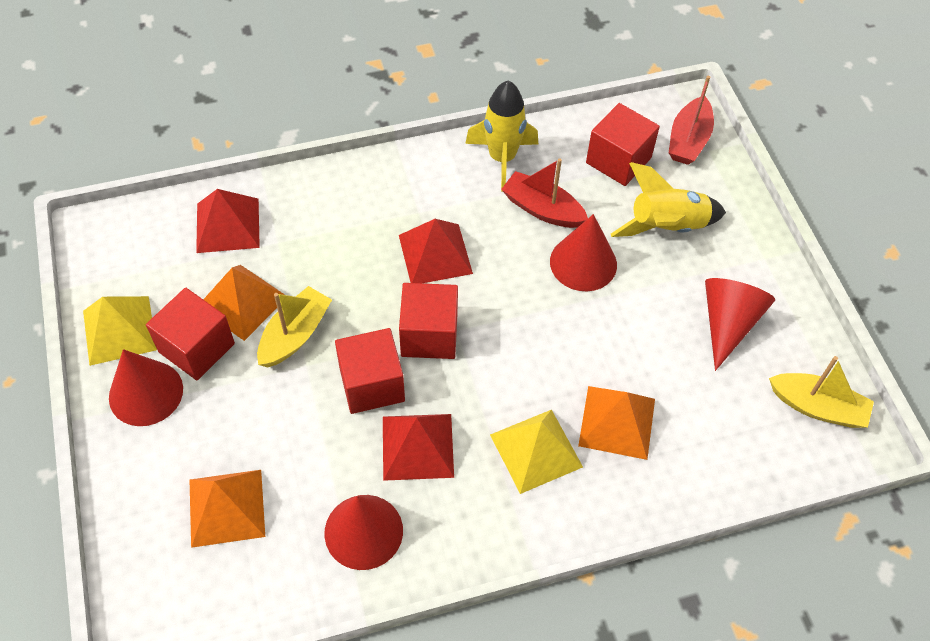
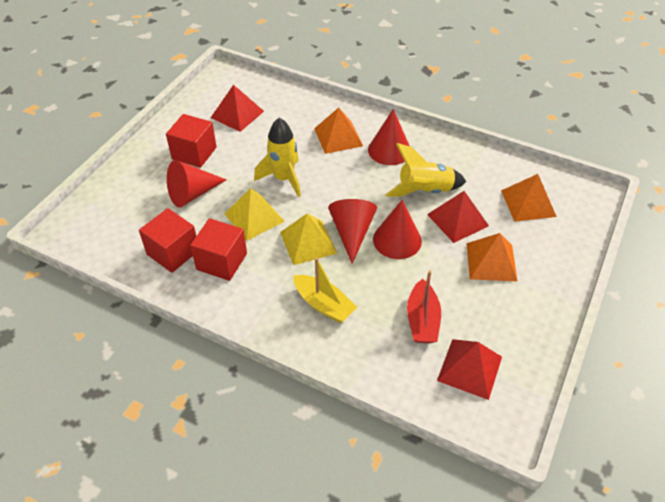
red boat: 2 -> 1
red cube: 4 -> 3
yellow boat: 2 -> 1

